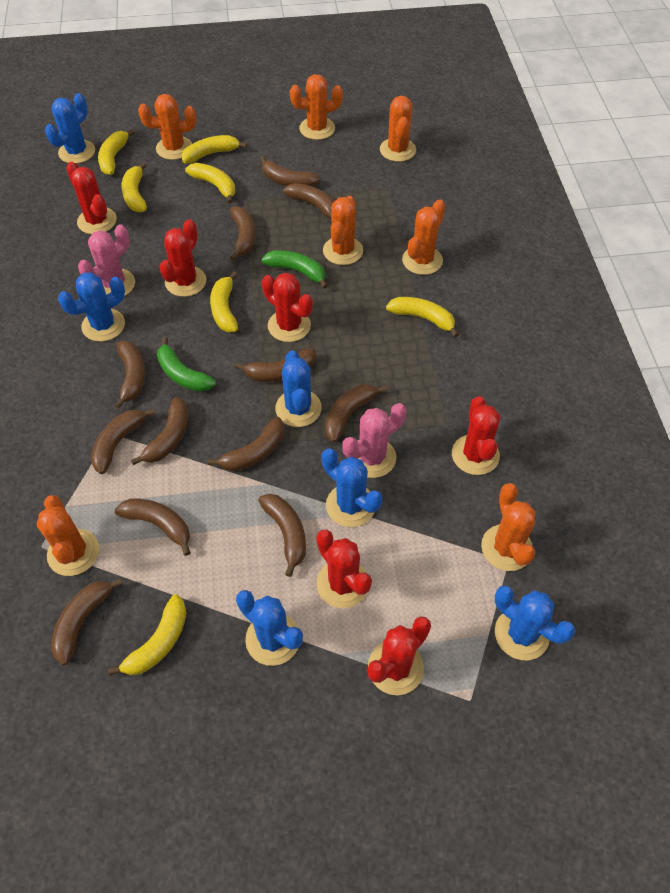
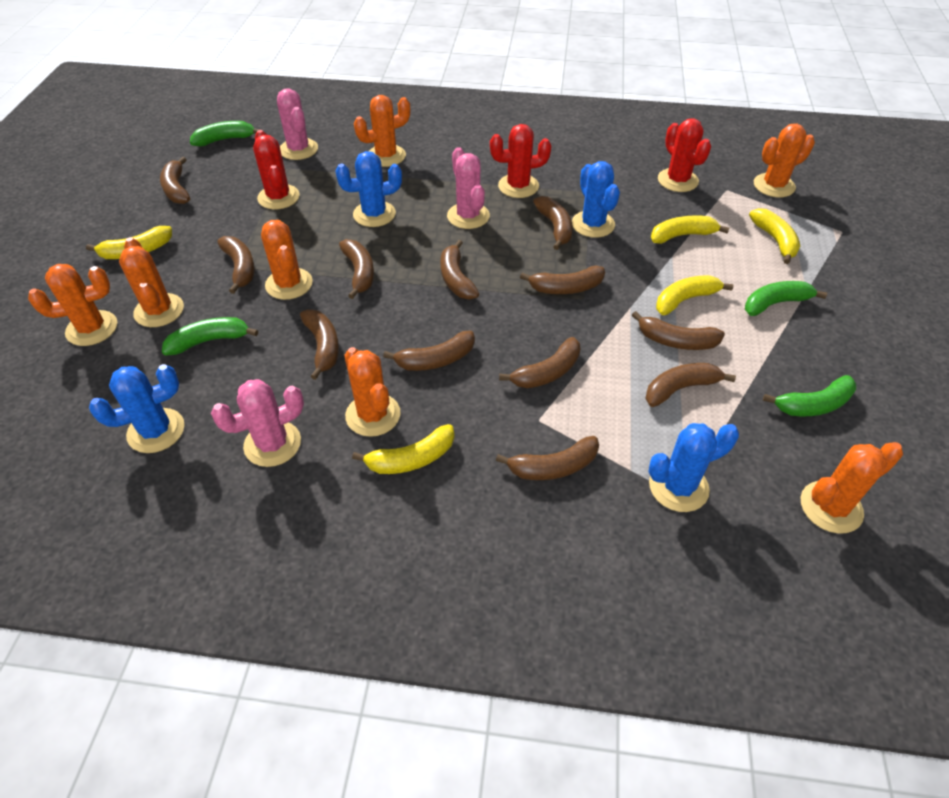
blue cactus: 6 -> 4
green banana: 2 -> 4
pink cactus: 2 -> 3
red cactus: 6 -> 3
yellow banana: 7 -> 5

